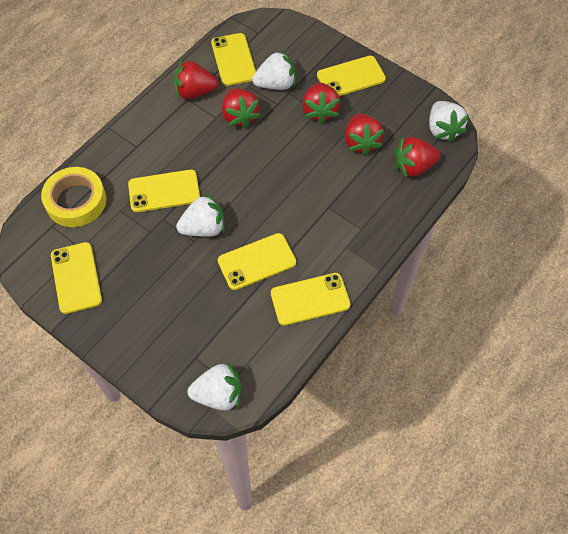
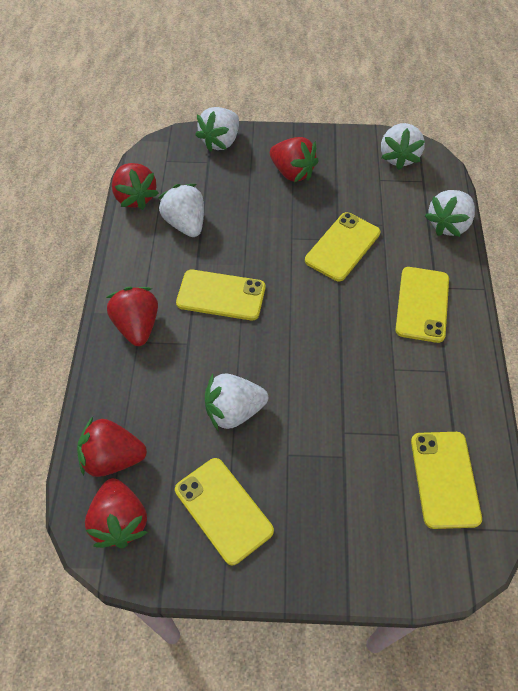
white strawberry: 4 -> 5
yellow phone: 6 -> 5
yellow tape: 1 -> 0

